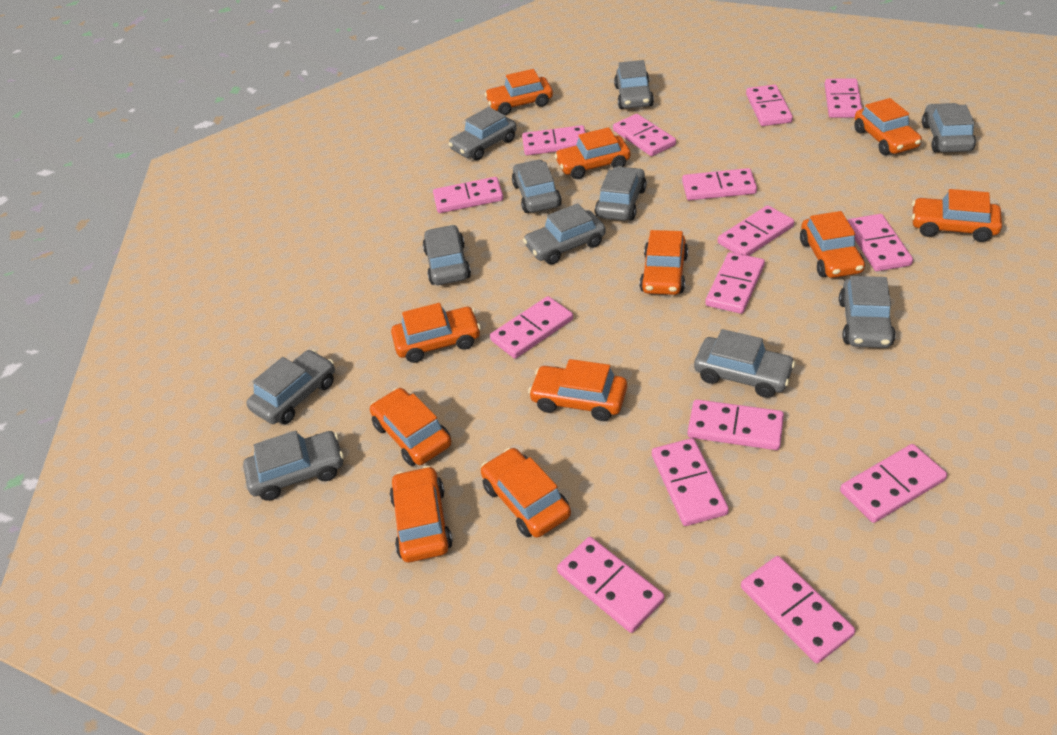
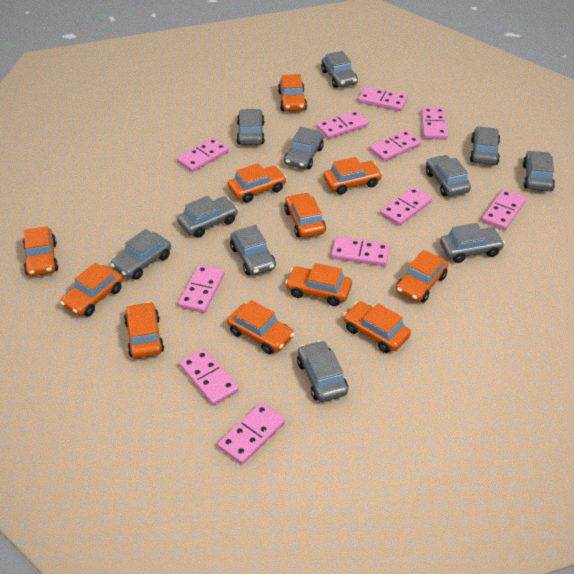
pink domino: 15 -> 11

